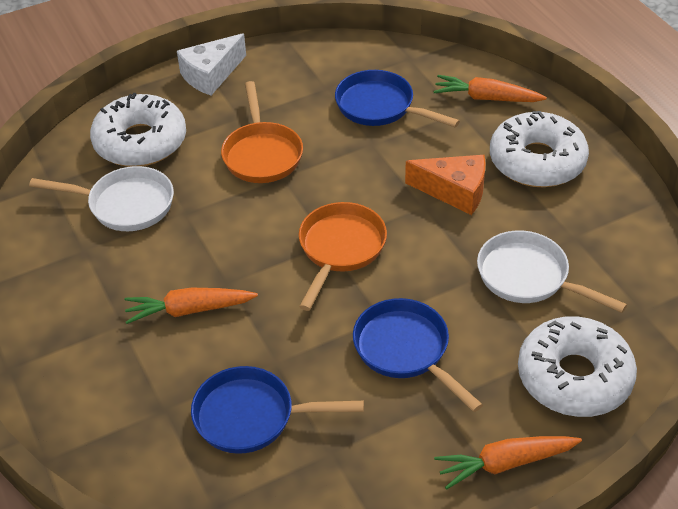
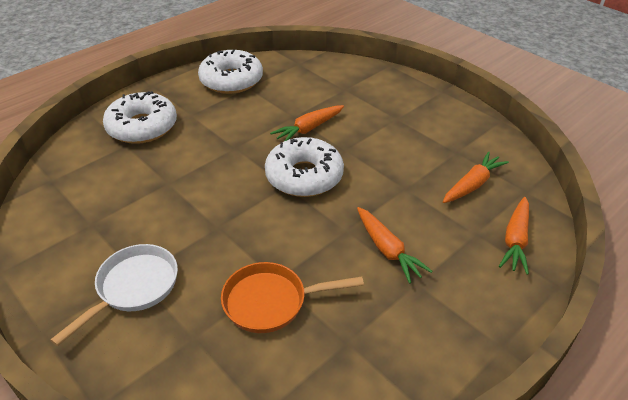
blue pan: 3 -> 0
orange carrot: 3 -> 4
orange cheese: 1 -> 0
orange pan: 2 -> 1
white cheese: 1 -> 0
white pan: 2 -> 1

